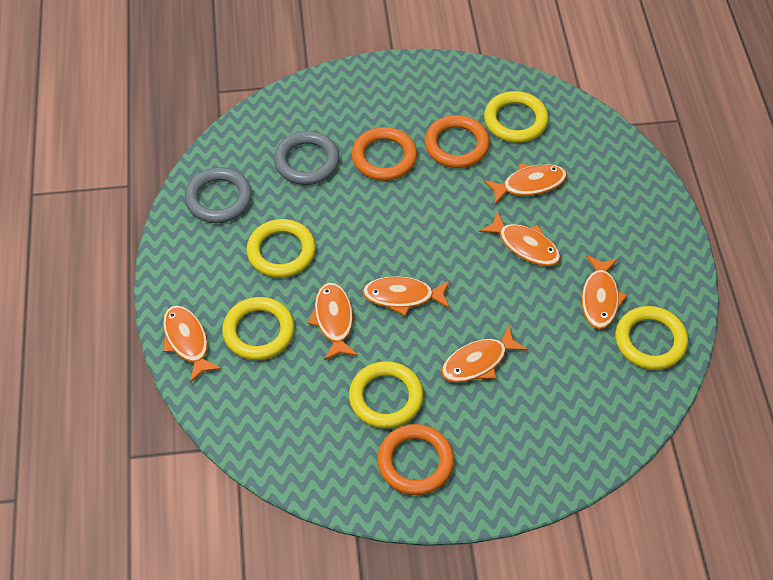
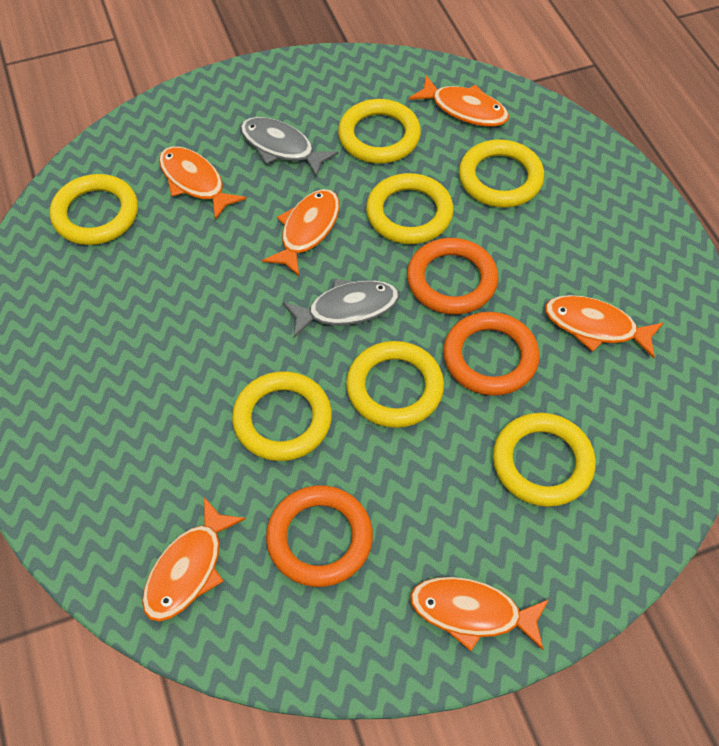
grey fish: 0 -> 2
grey ring: 2 -> 0
orange fish: 7 -> 6
yellow ring: 5 -> 7

